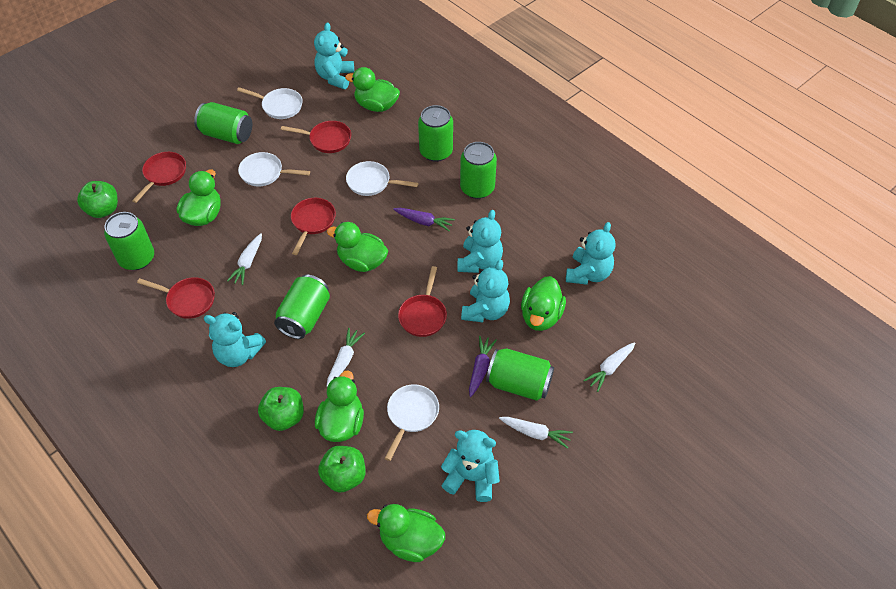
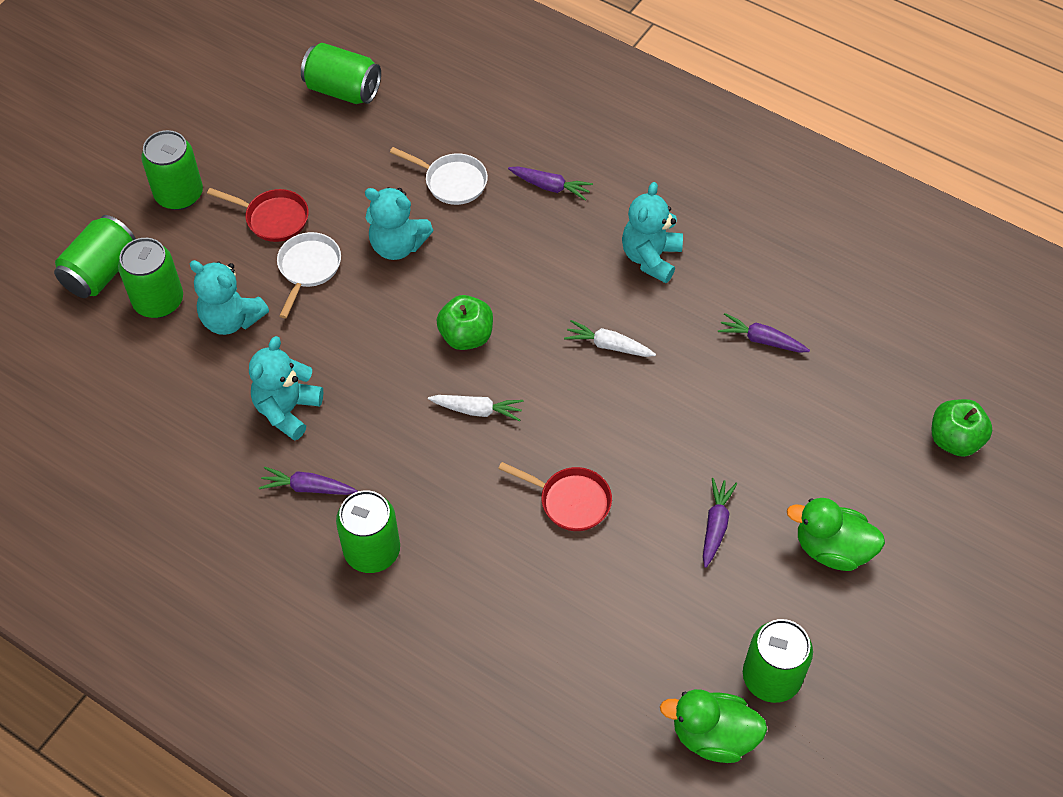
green apple: 3 -> 2
green duck: 6 -> 2
purple carrot: 2 -> 4
red pan: 5 -> 2
turquoise teddy bear: 6 -> 4
white carrot: 4 -> 2
white pan: 4 -> 2

